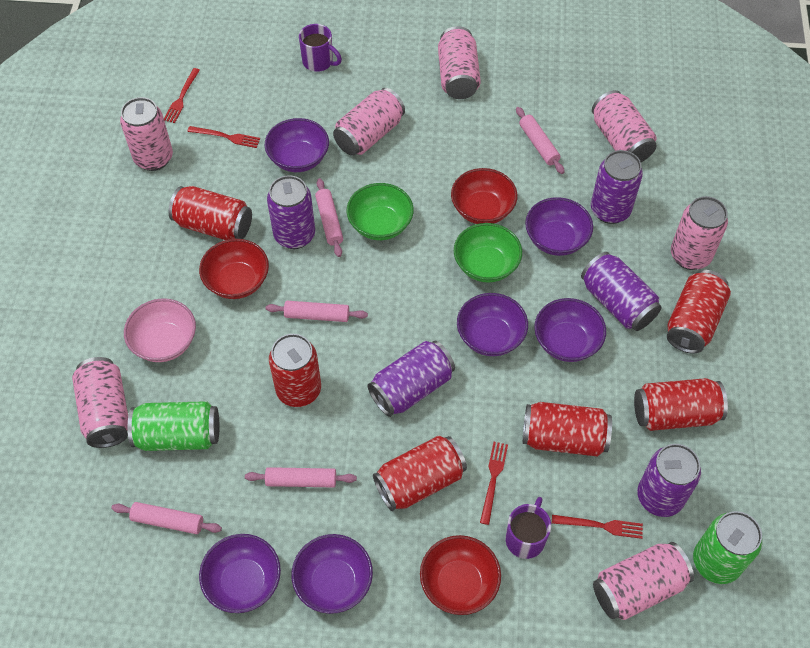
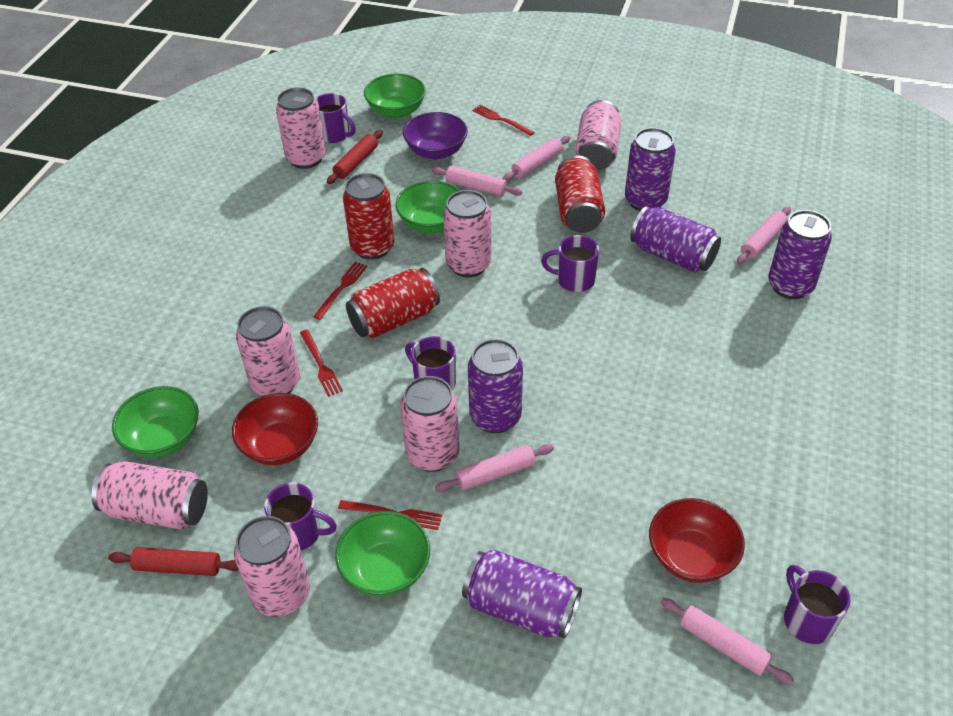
green bowl: 2 -> 4
green can: 2 -> 0
pink bowl: 1 -> 0
purple bowl: 6 -> 1
purple mug: 2 -> 5
red bowl: 3 -> 2
red can: 6 -> 3
red rolling pin: 0 -> 2

